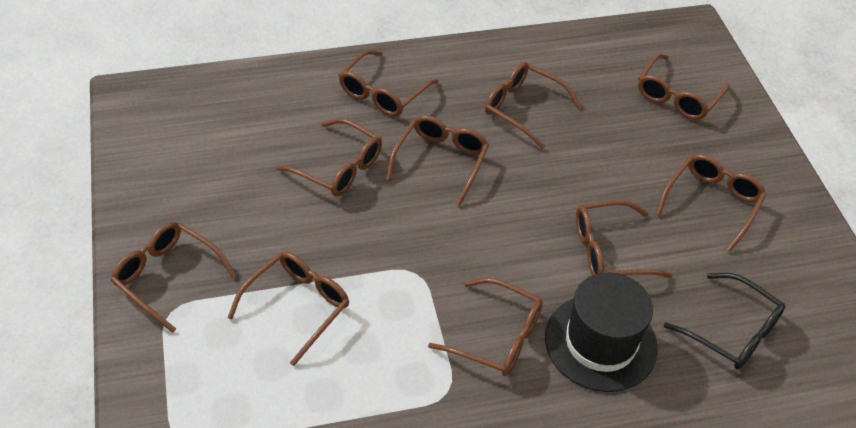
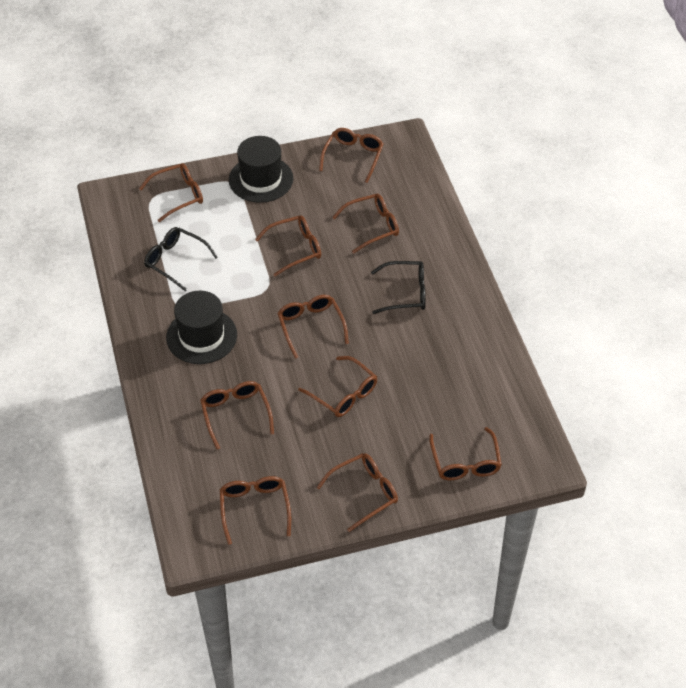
black glasses: 1 -> 2
black hat: 1 -> 2

